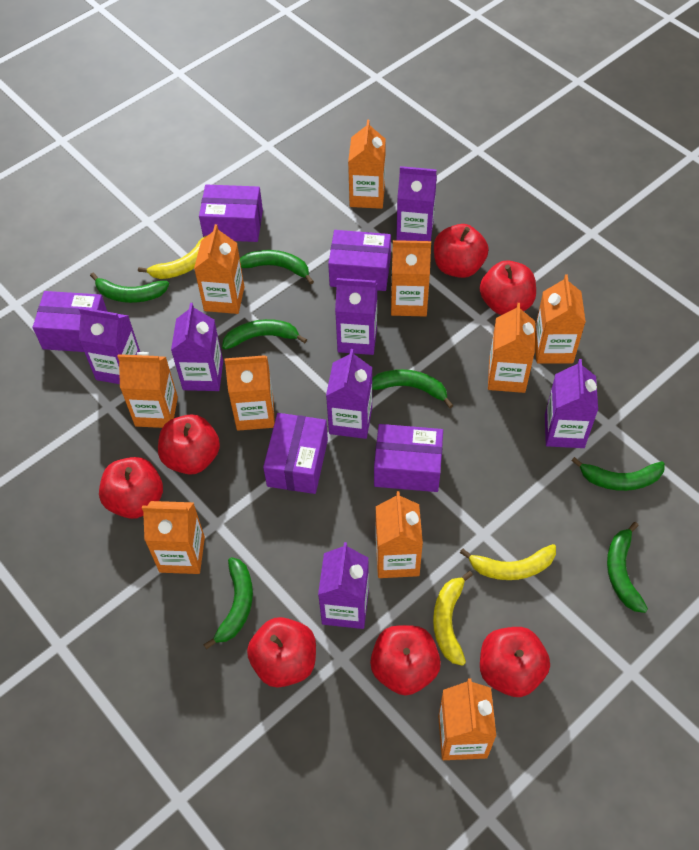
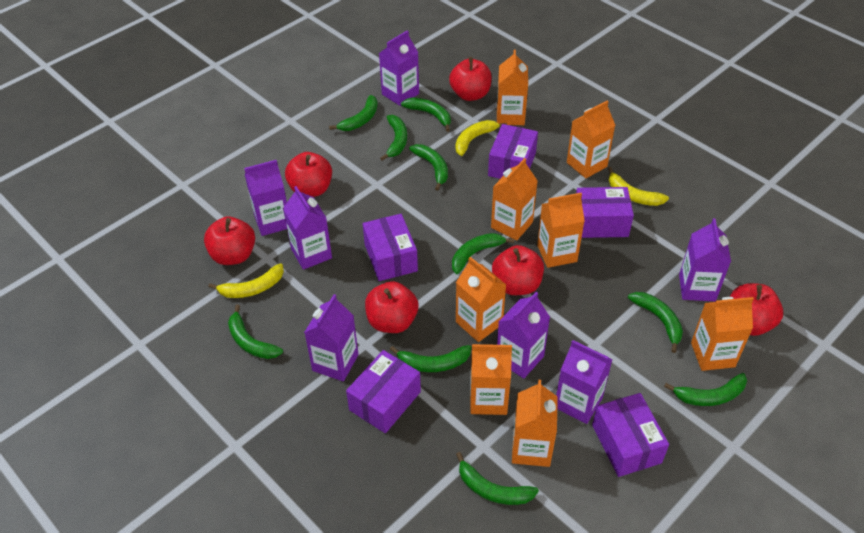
green banana: 7 -> 10
orange carton: 10 -> 8
red apple: 7 -> 6

